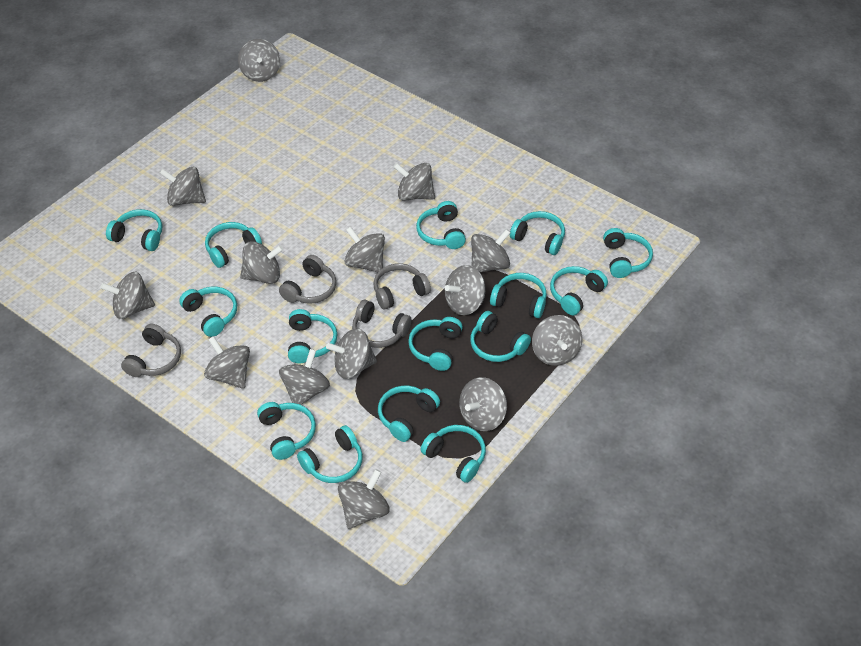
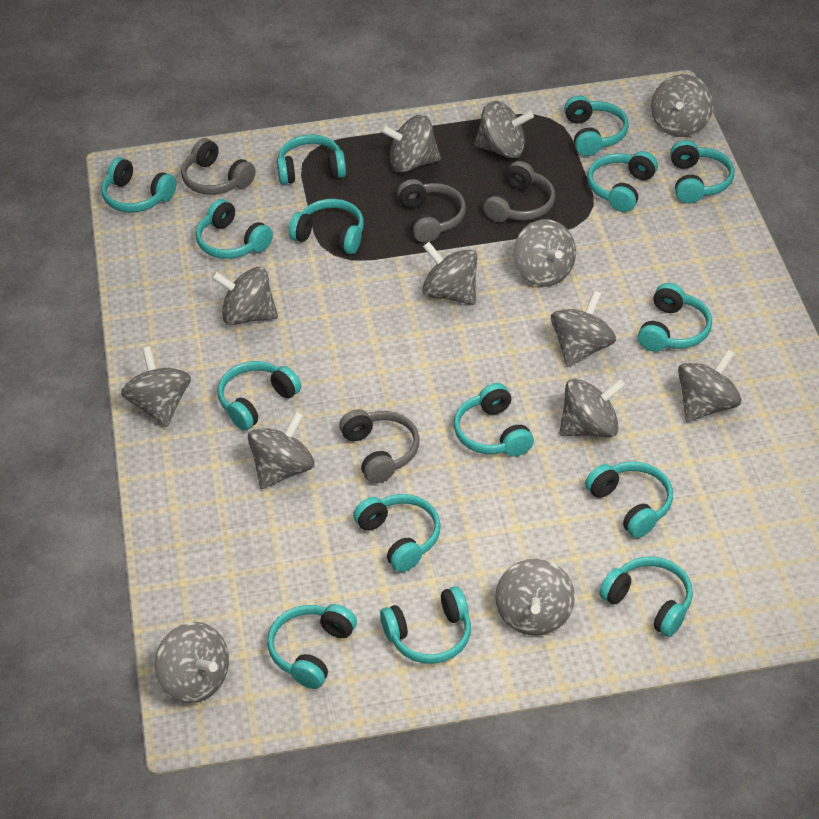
grey spinning top: 14 -> 13

